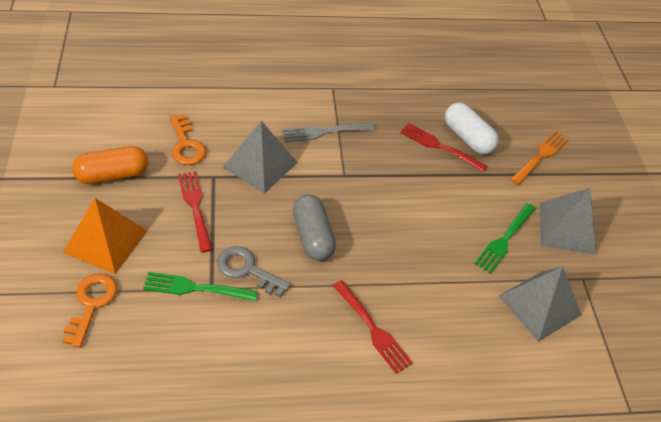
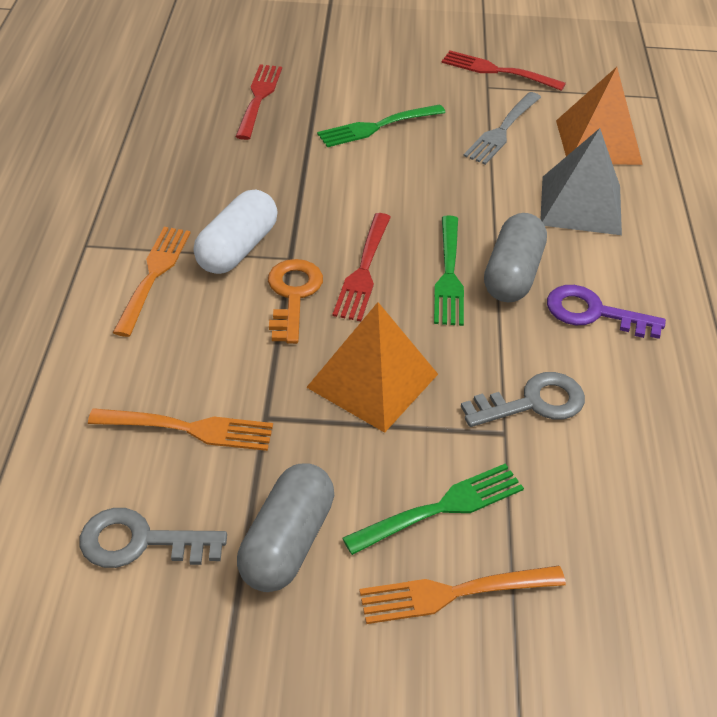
green fork: 2 -> 3
grey capsule: 1 -> 2
grey key: 1 -> 2
grey pyramid: 3 -> 1
orange capsule: 1 -> 0
orange fork: 1 -> 3
orange key: 2 -> 1
orange pyramid: 1 -> 2
purple key: 0 -> 1

